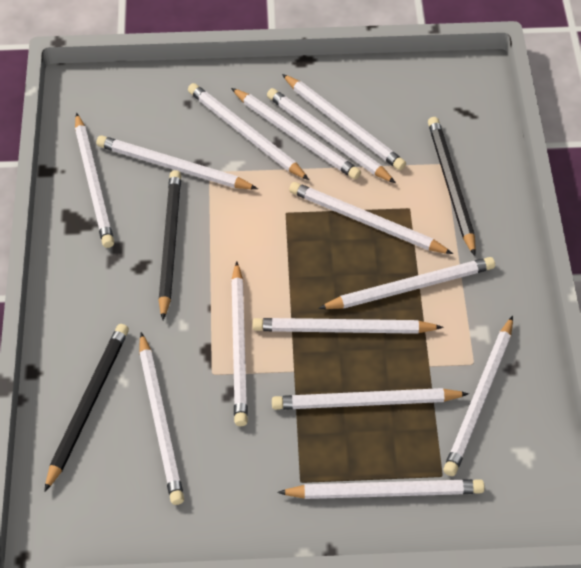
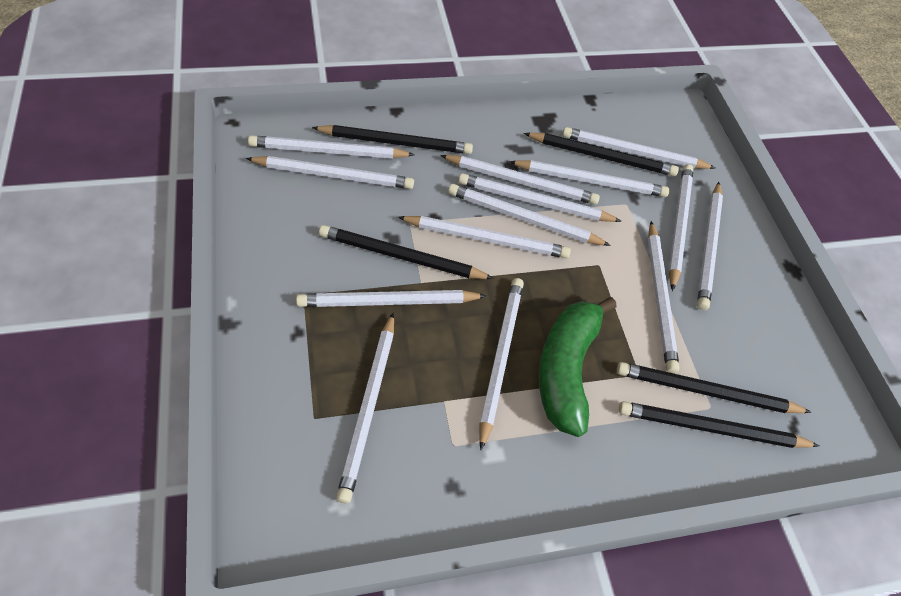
black pencil: 3 -> 5
green banana: 0 -> 1

